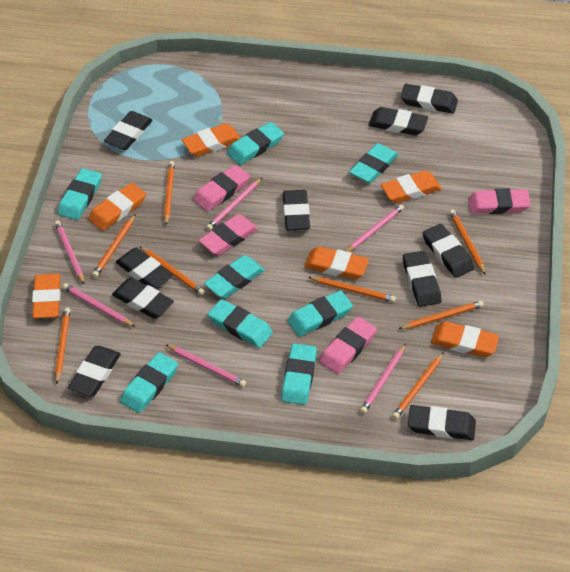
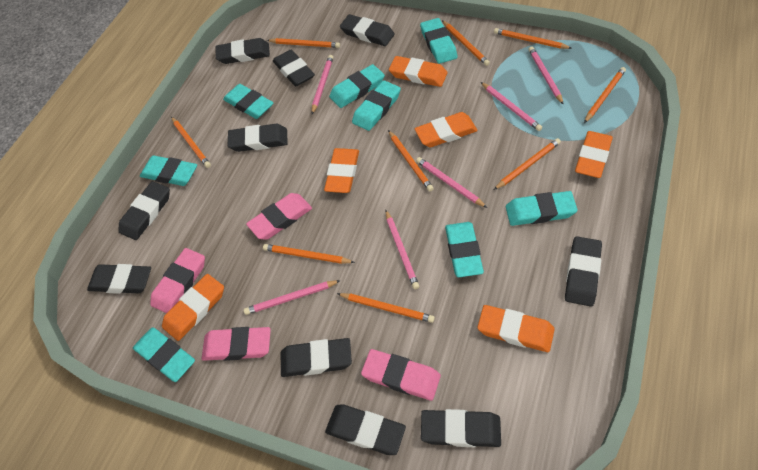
orange pencil: 8 -> 9

